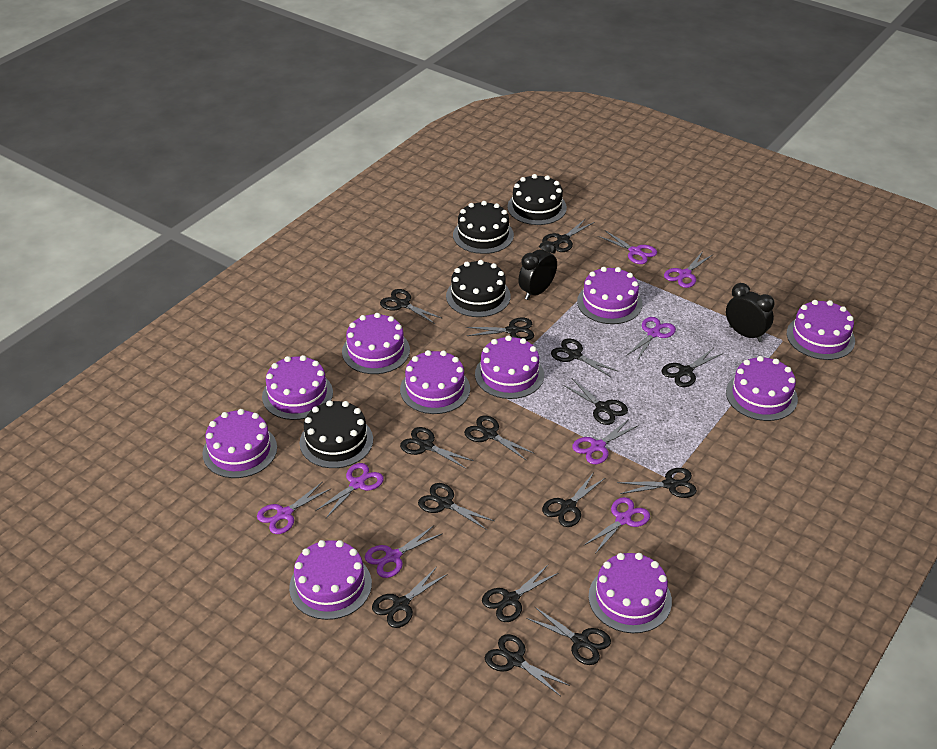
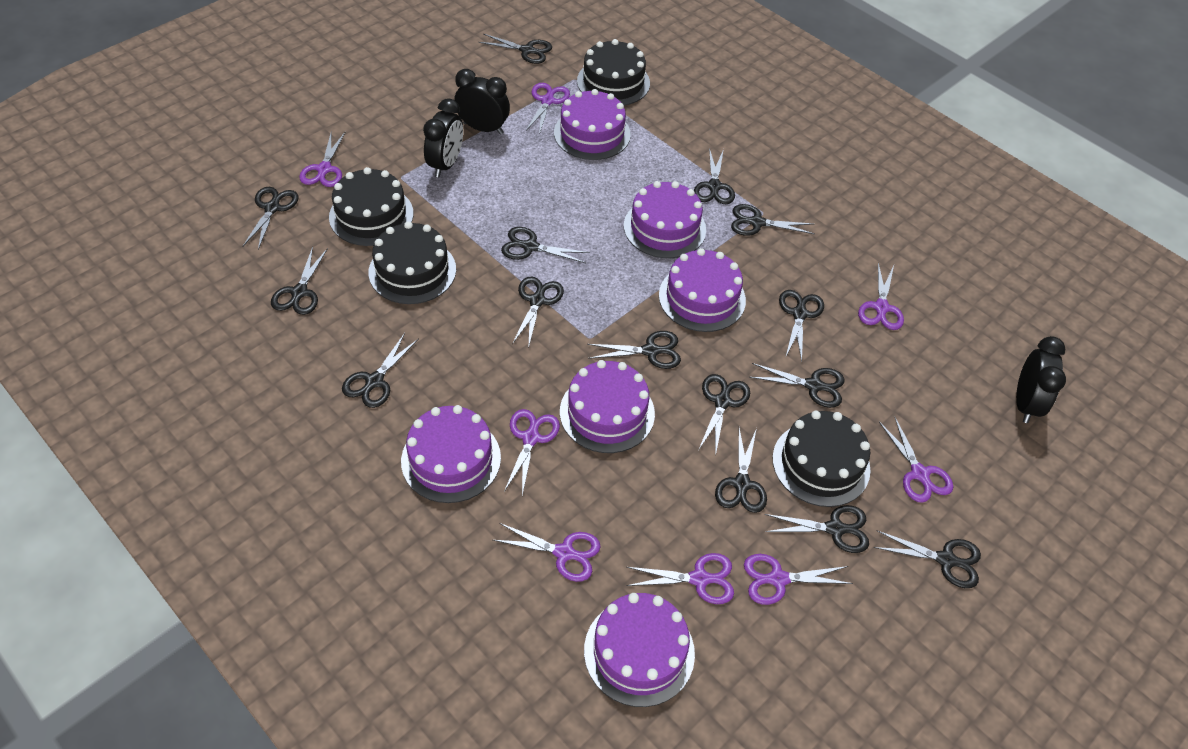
black clock: 2 -> 3
purple cake: 10 -> 6

